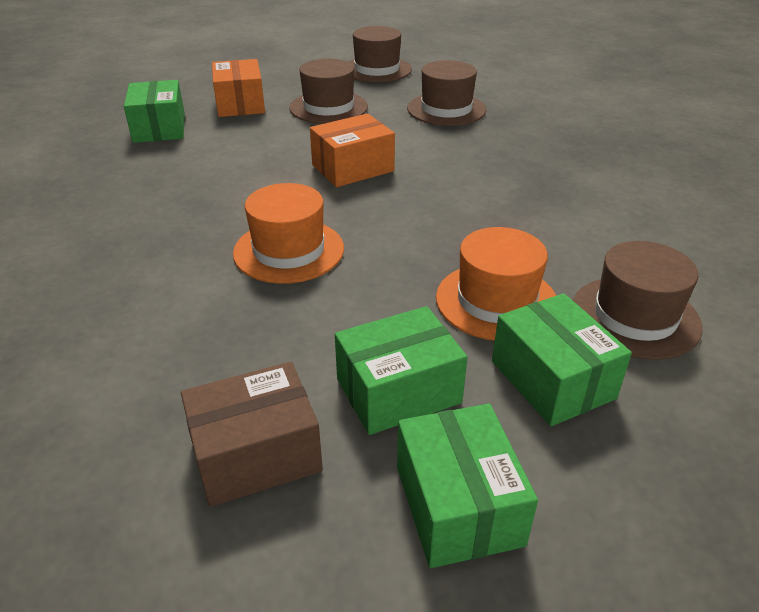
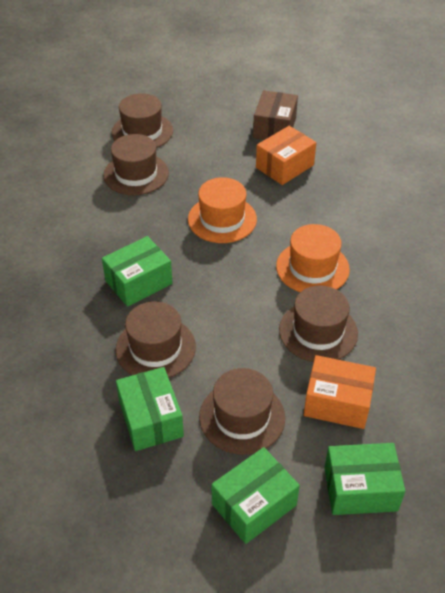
brown hat: 4 -> 5

